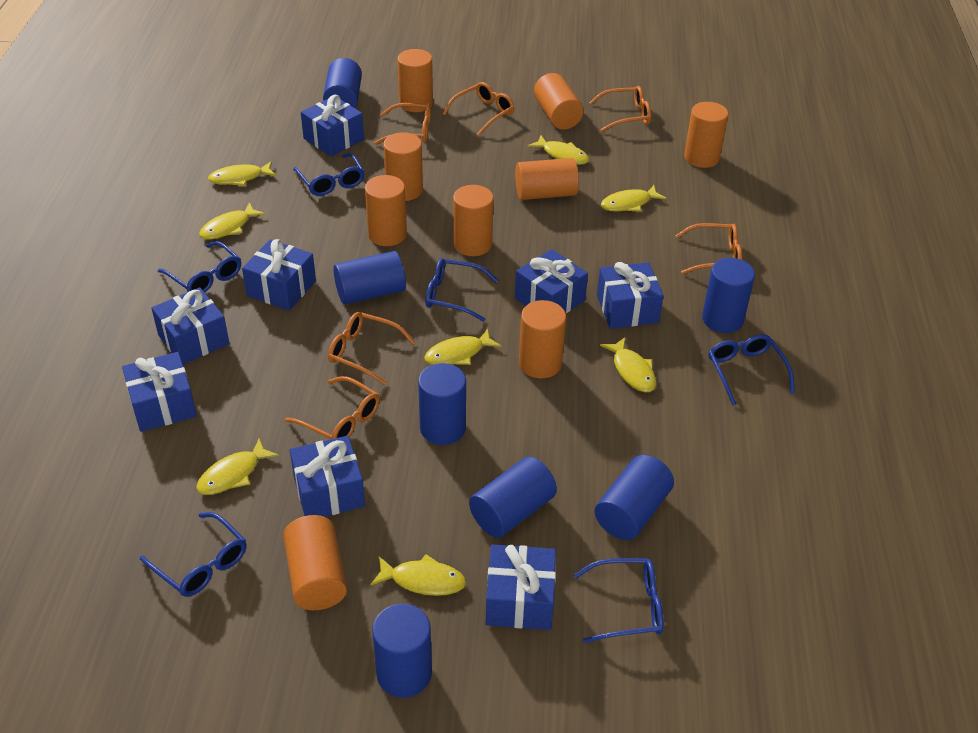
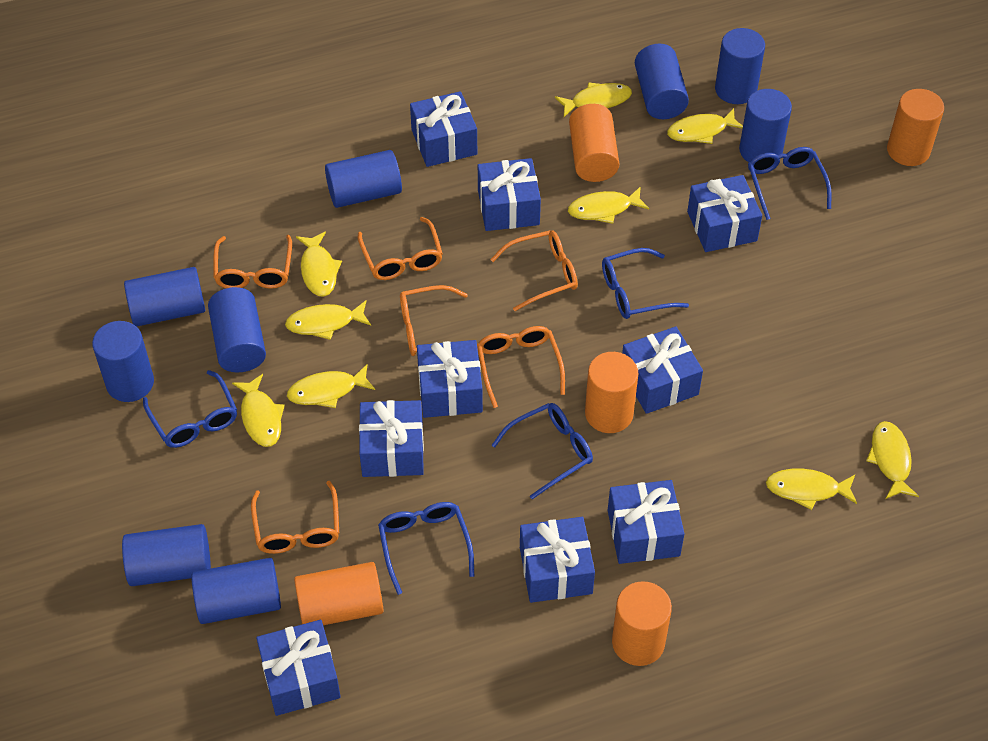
blue cylinder: 7 -> 9
blue gift: 8 -> 9
blue glasses: 6 -> 5
orange cylinder: 9 -> 5
yellow fish: 8 -> 9

